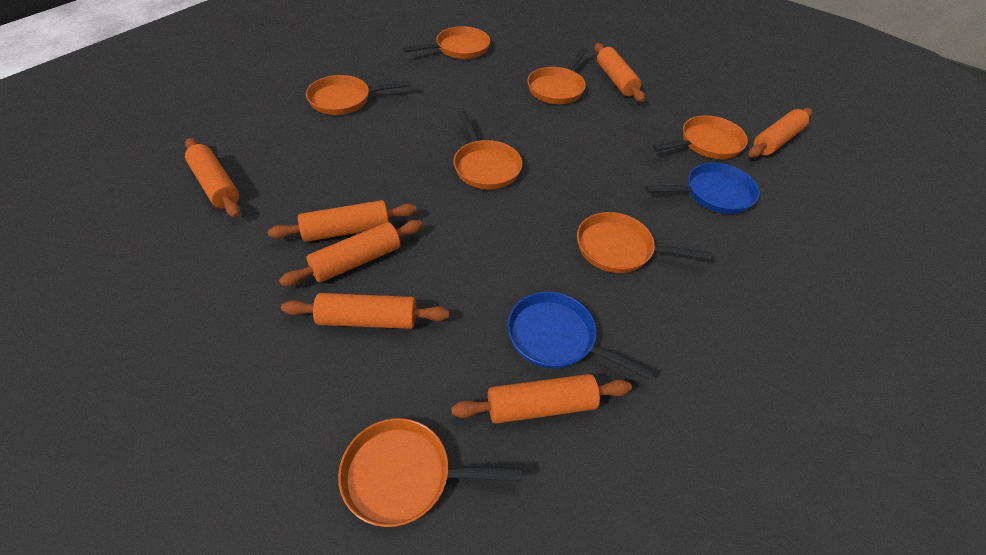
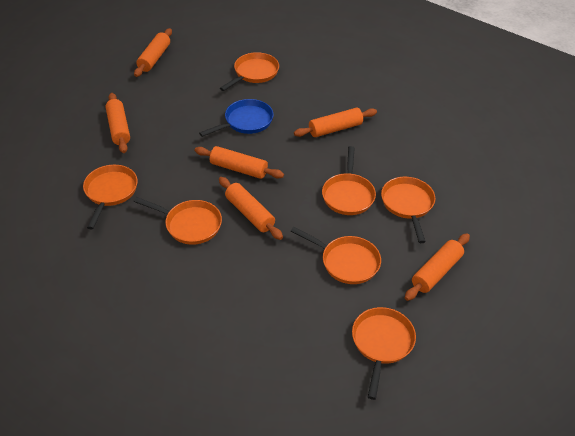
blue pan: 2 -> 1
orange rolling pin: 7 -> 6

